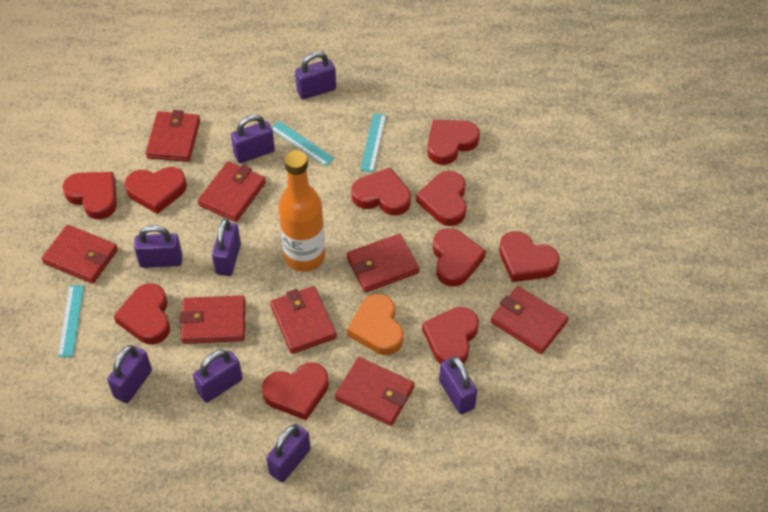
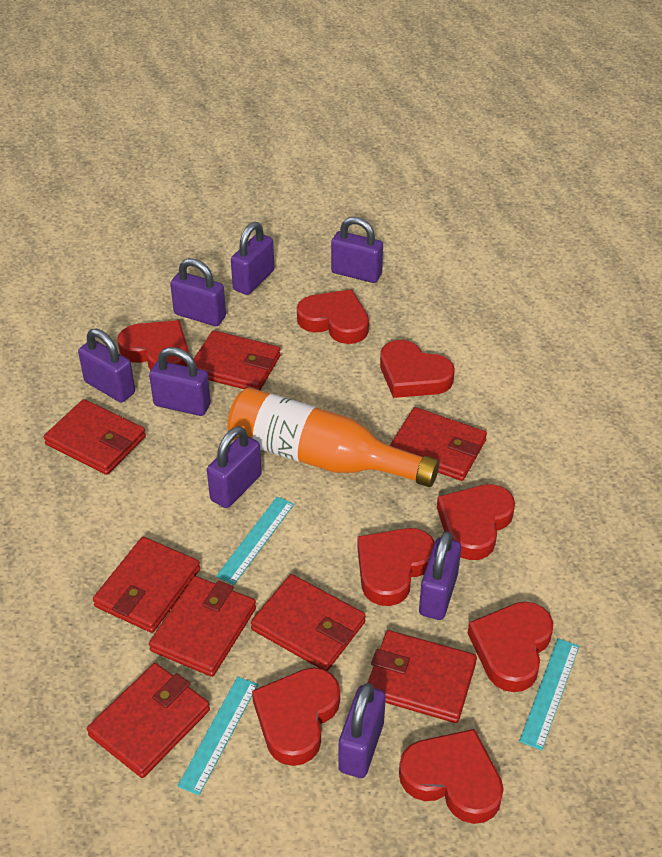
orange heart: 1 -> 0
red heart: 10 -> 8

